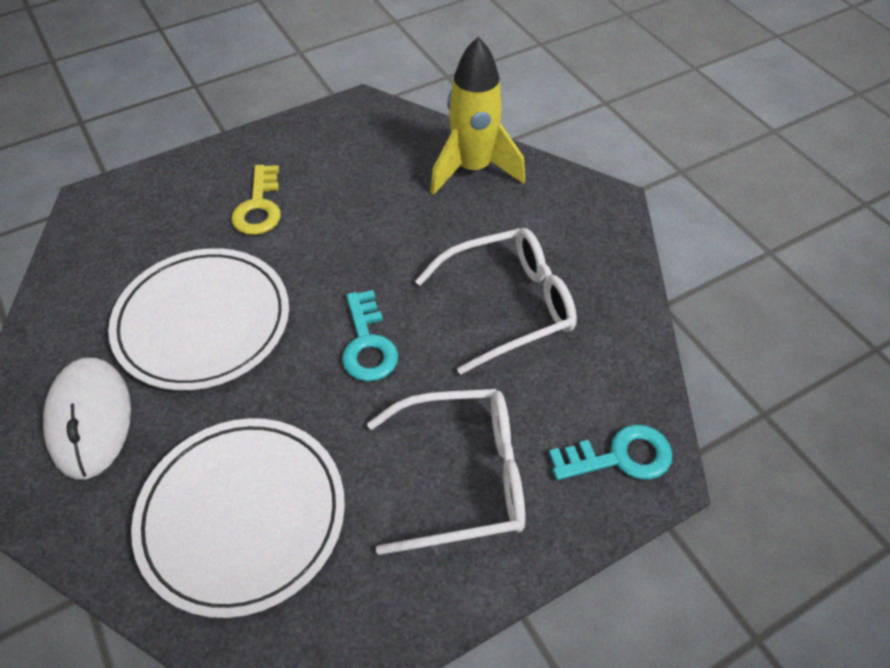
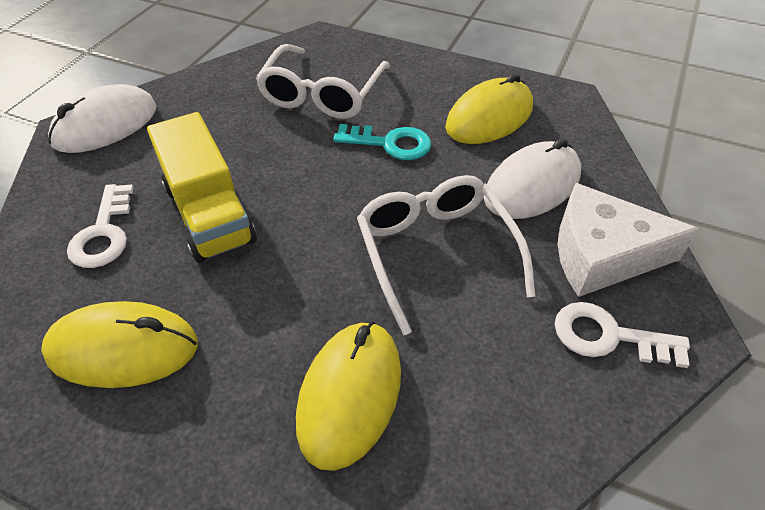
turquoise key: 2 -> 1
white cheese: 0 -> 1
white key: 0 -> 2
white mouse: 1 -> 2
white plate: 2 -> 0
yellow key: 1 -> 0
yellow mouse: 0 -> 3
yellow rocket: 1 -> 0
yellow truck: 0 -> 1

